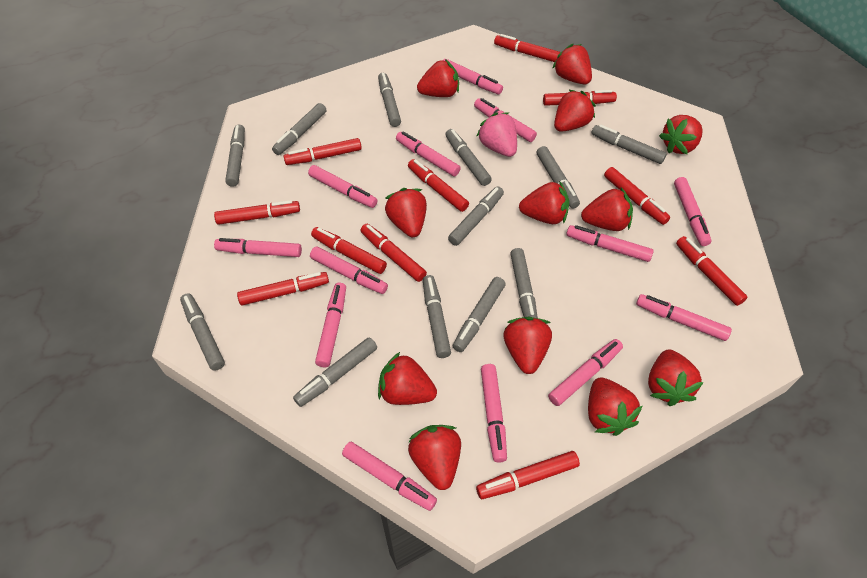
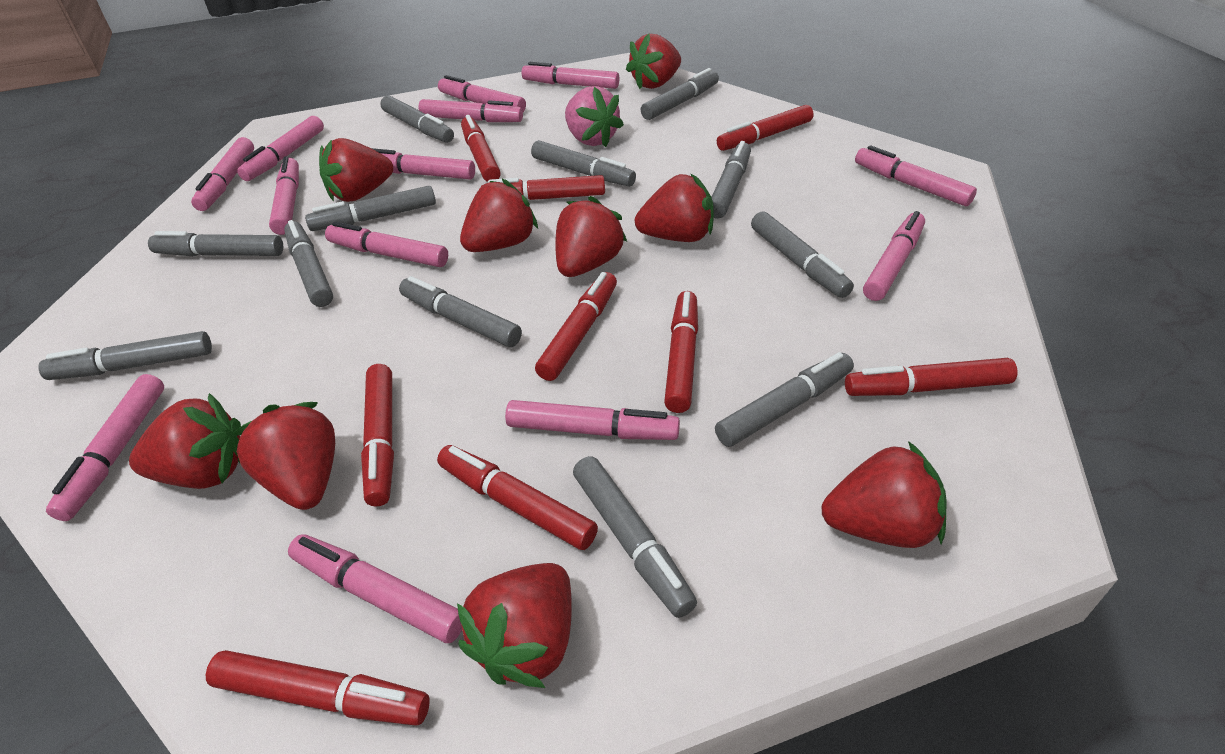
red marker: 11 -> 9
red strawberry: 12 -> 9

